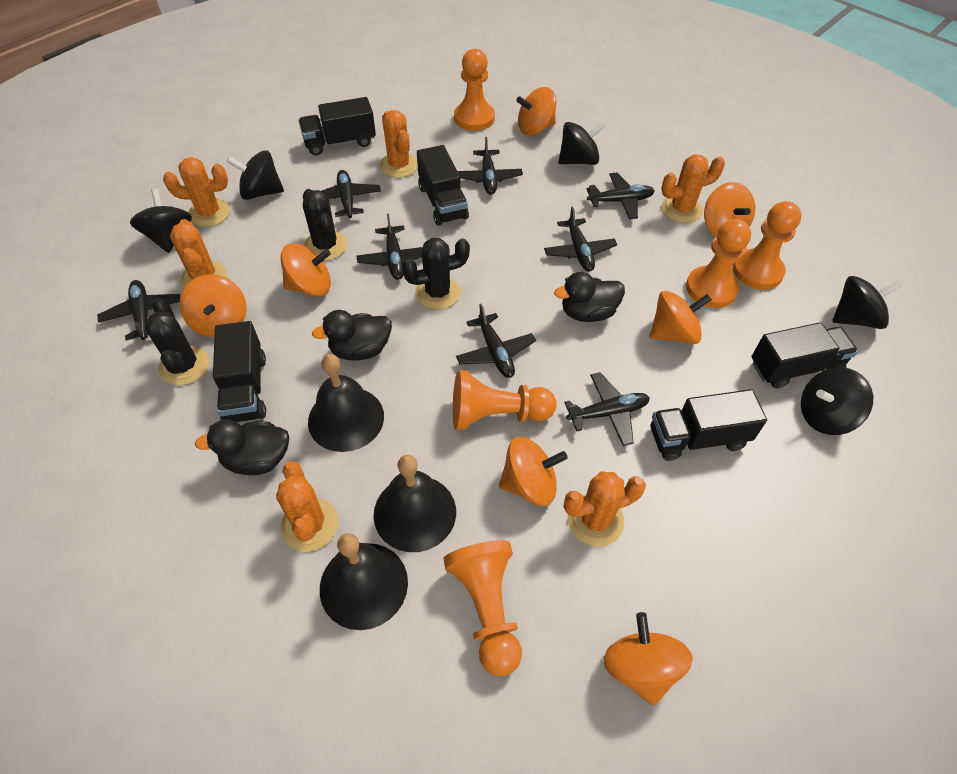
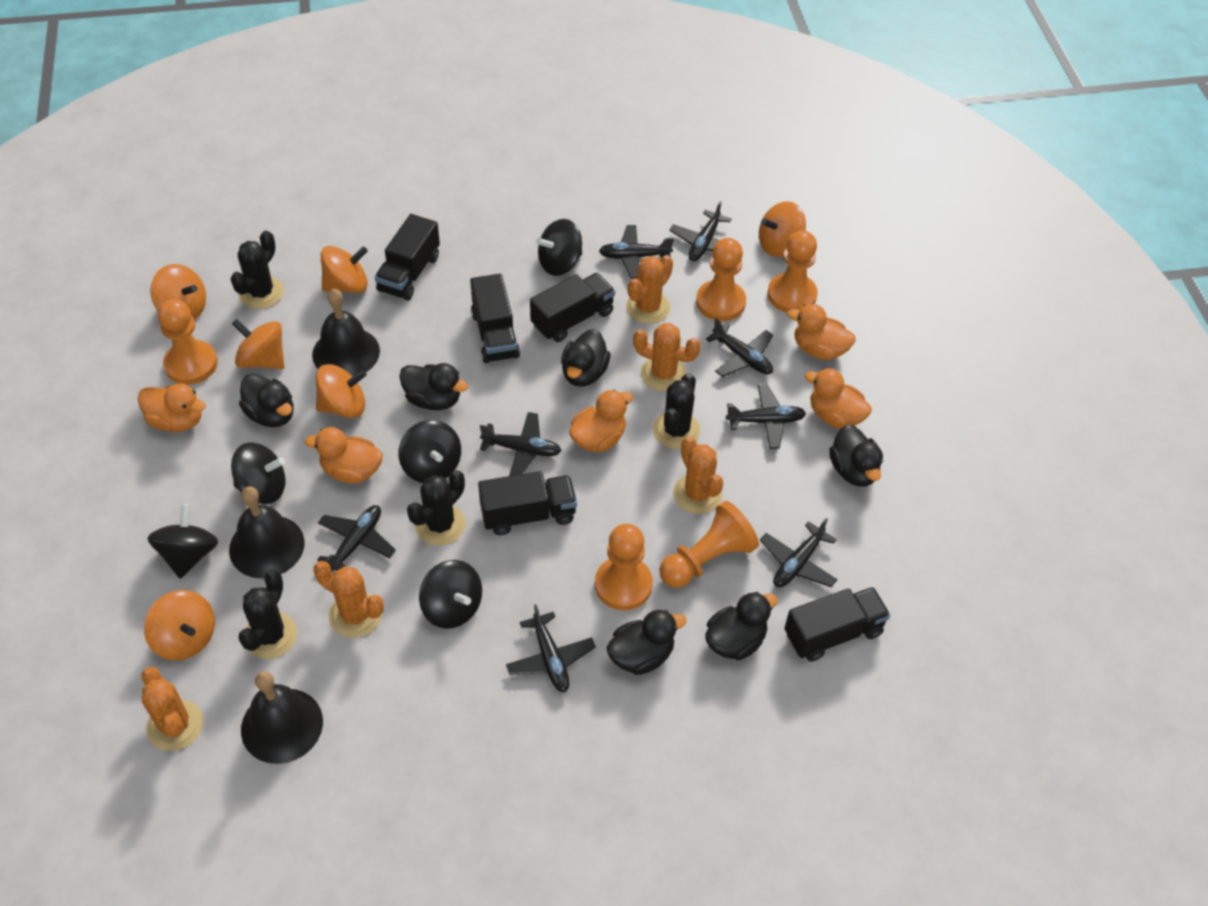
black cactus: 3 -> 4
black duck: 3 -> 6
orange cactus: 6 -> 5
orange duck: 0 -> 5
orange spinning top: 7 -> 6

